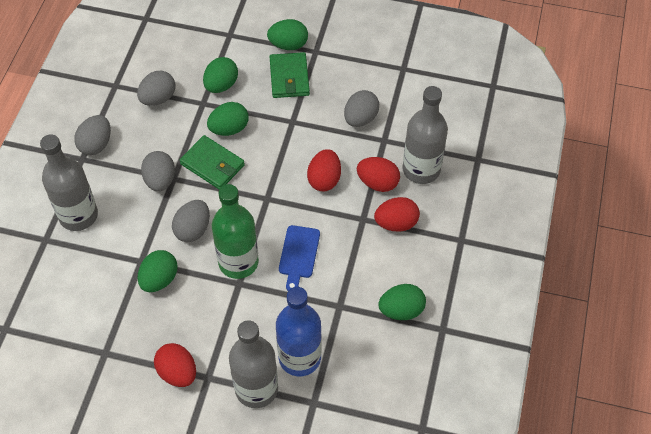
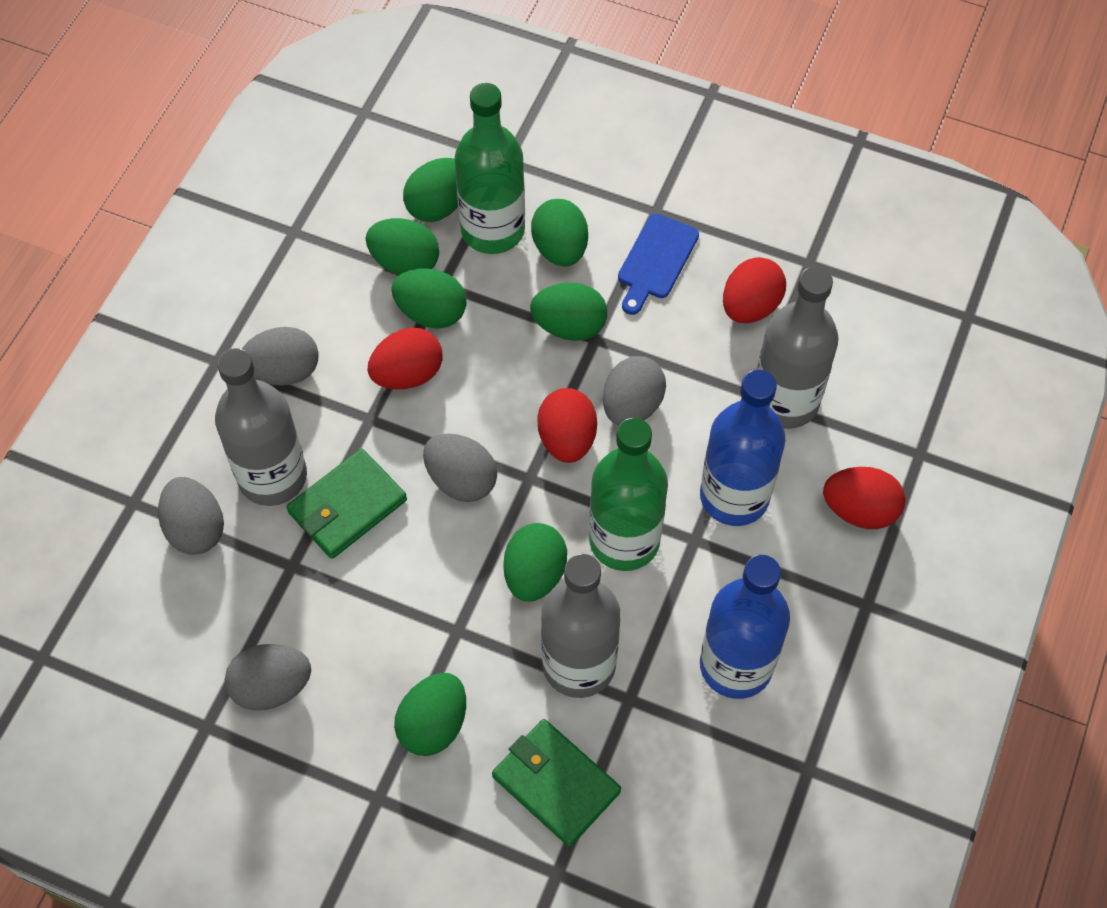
blue bottle: 1 -> 2
green bottle: 1 -> 2
green egg: 5 -> 7

